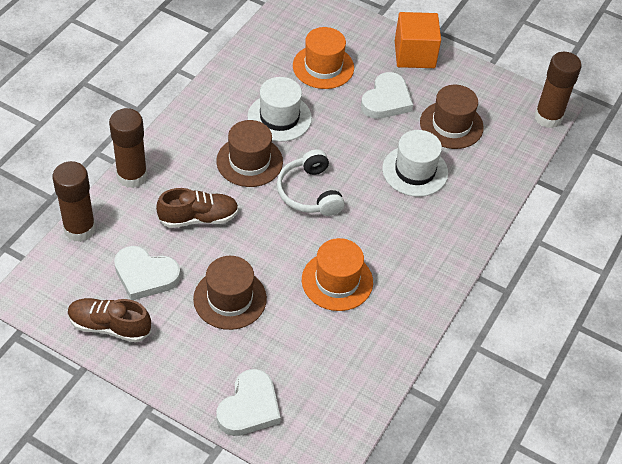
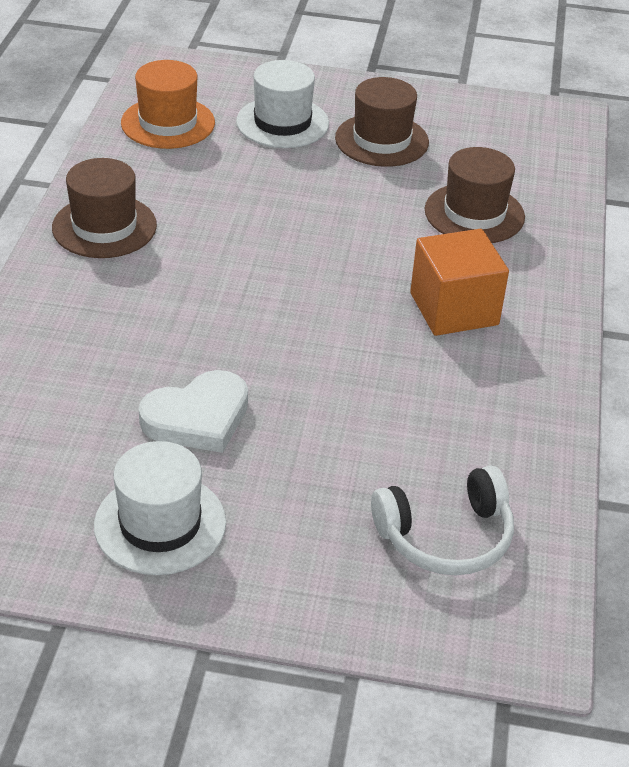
brown glue stick: 3 -> 0
brown shoe: 2 -> 0
orange hat: 2 -> 1
white heart: 3 -> 1

